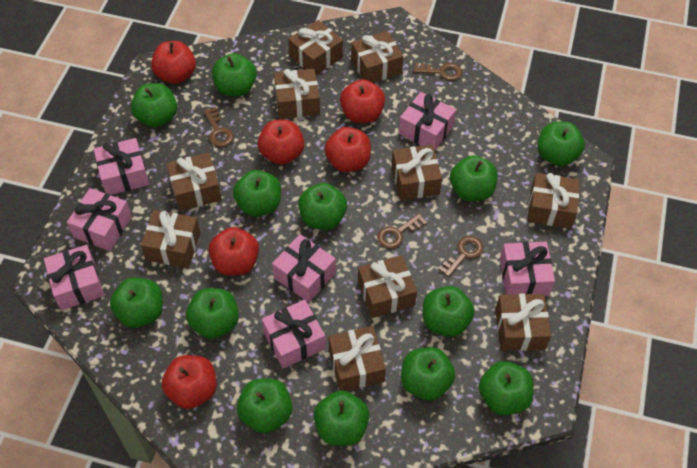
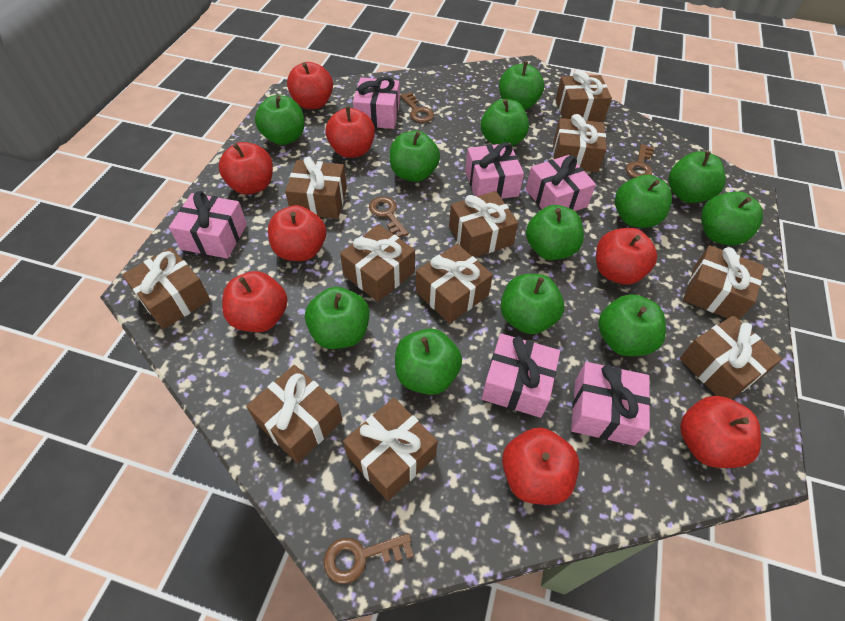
brown gift: 10 -> 11
green apple: 13 -> 12
pink gift: 7 -> 6
red apple: 6 -> 8

